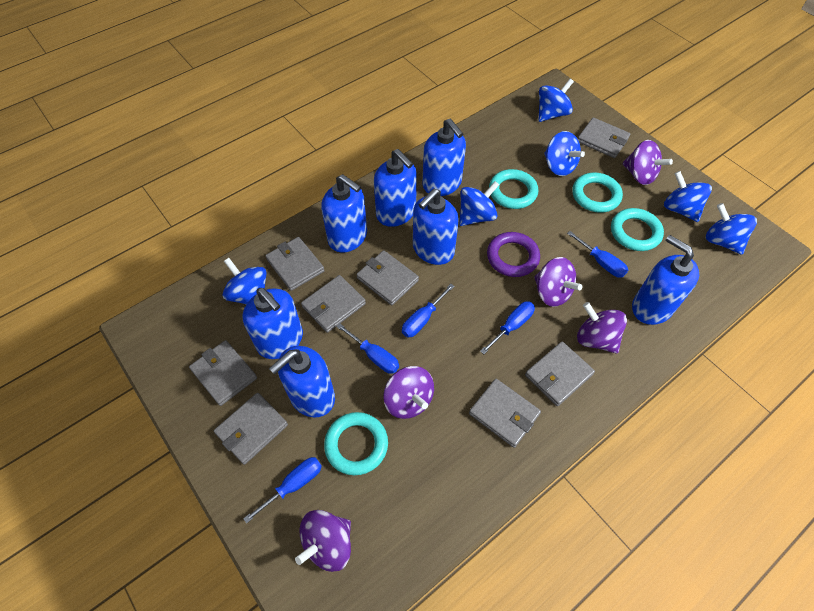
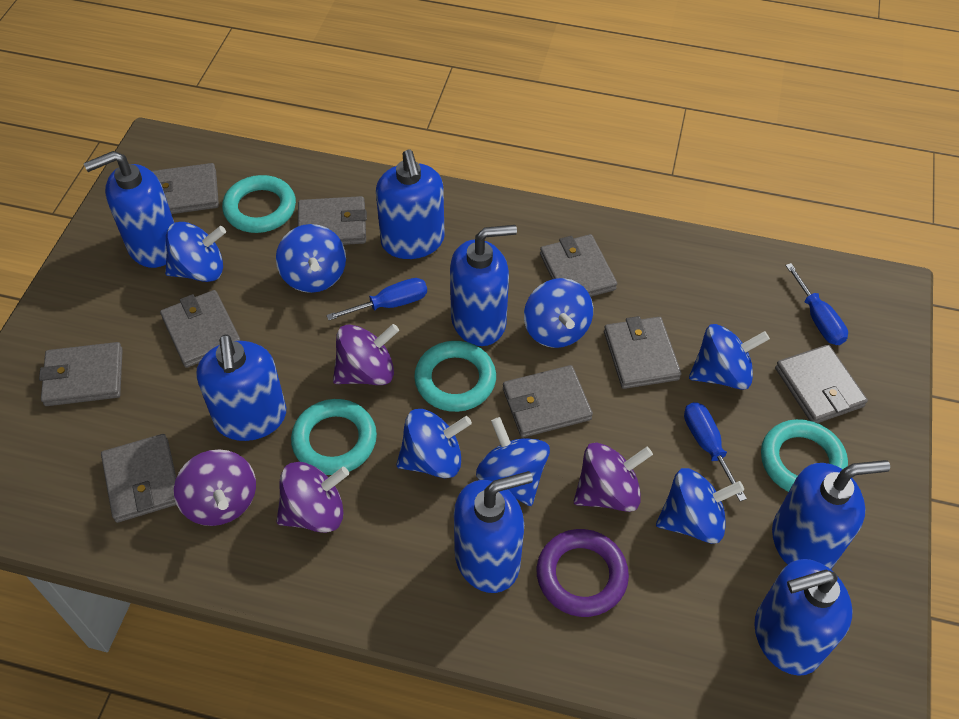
blue screwdriver: 5 -> 3
blue spinning top: 6 -> 7
grey wallet: 8 -> 9
purple spinning top: 5 -> 4

